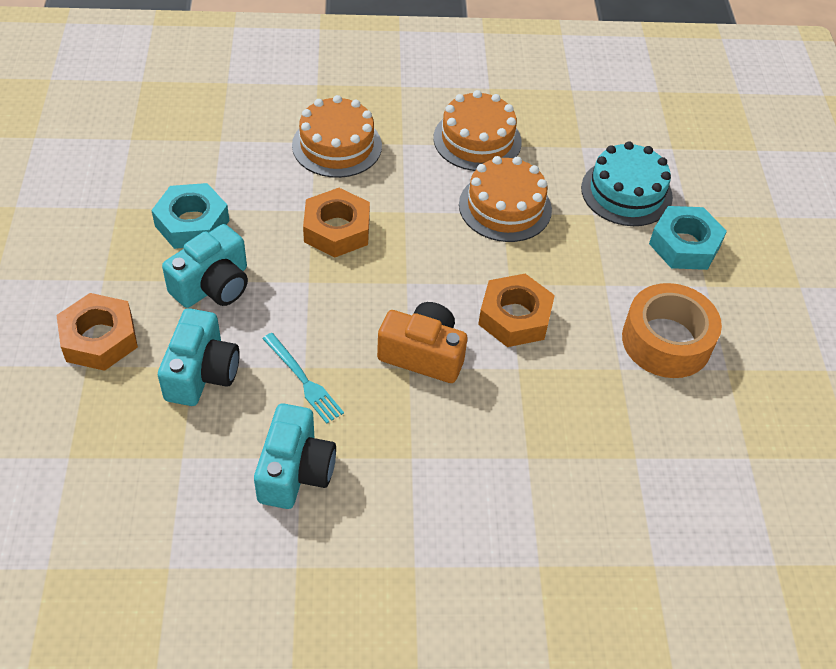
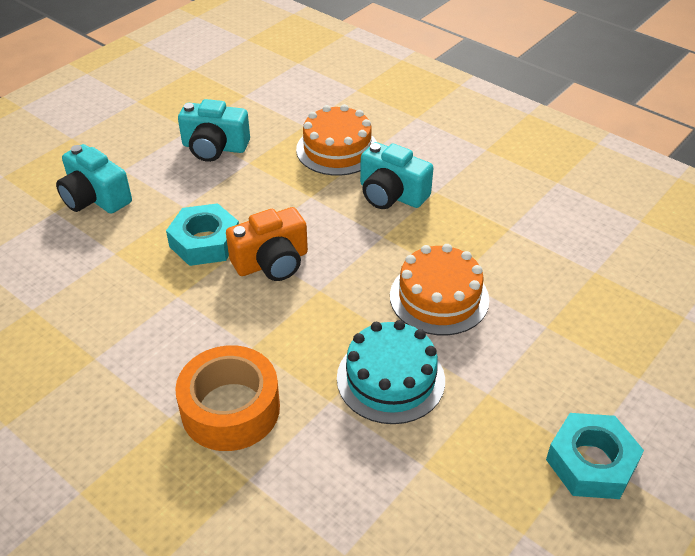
orange cake: 3 -> 2
orange nut: 3 -> 0
turquoise fork: 1 -> 0

